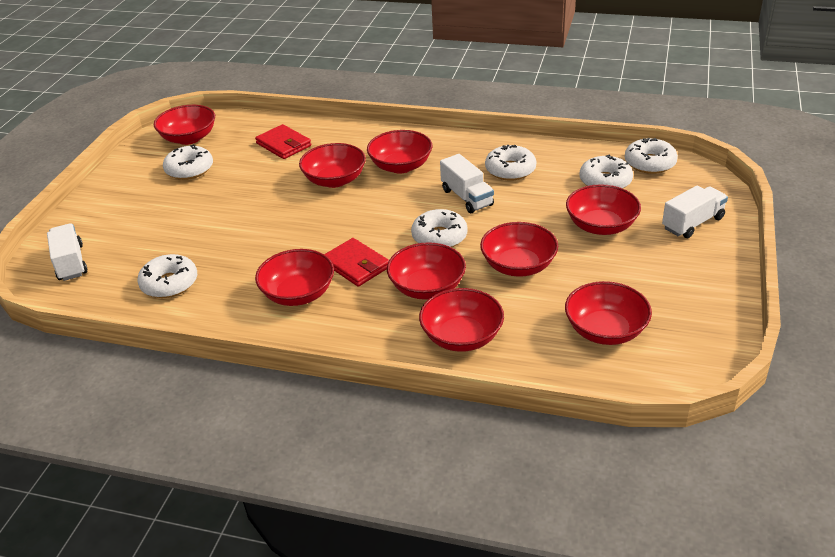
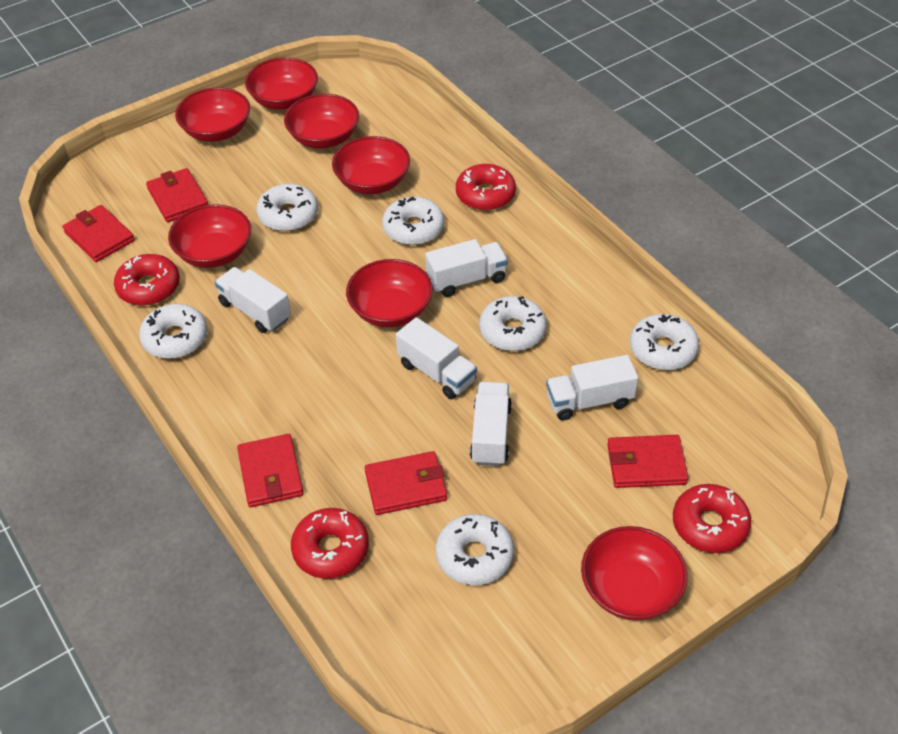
red bowl: 9 -> 7
red donut: 0 -> 4
red wallet: 2 -> 5
white truck: 3 -> 5

